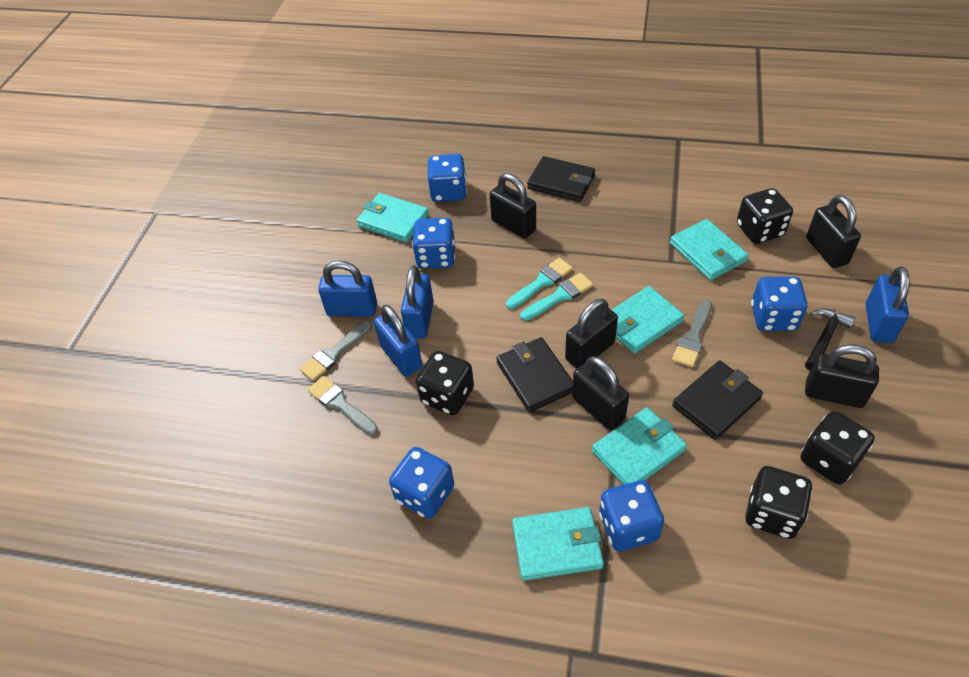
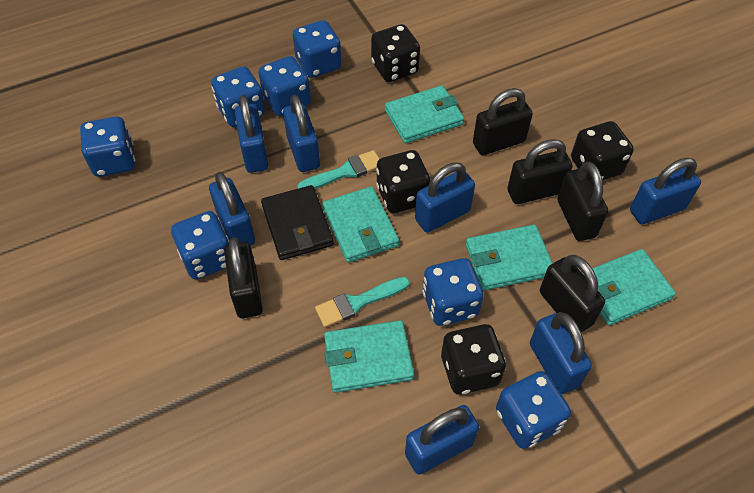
black hammer: 1 -> 0
black wallet: 3 -> 1
blue dice: 5 -> 7
blue padlock: 4 -> 7
grey brush: 3 -> 0

